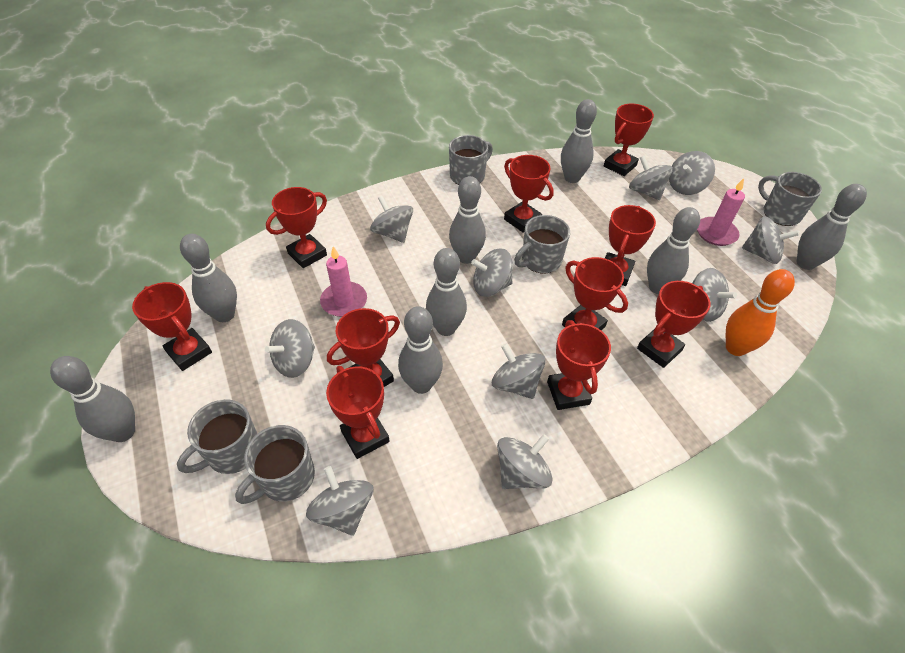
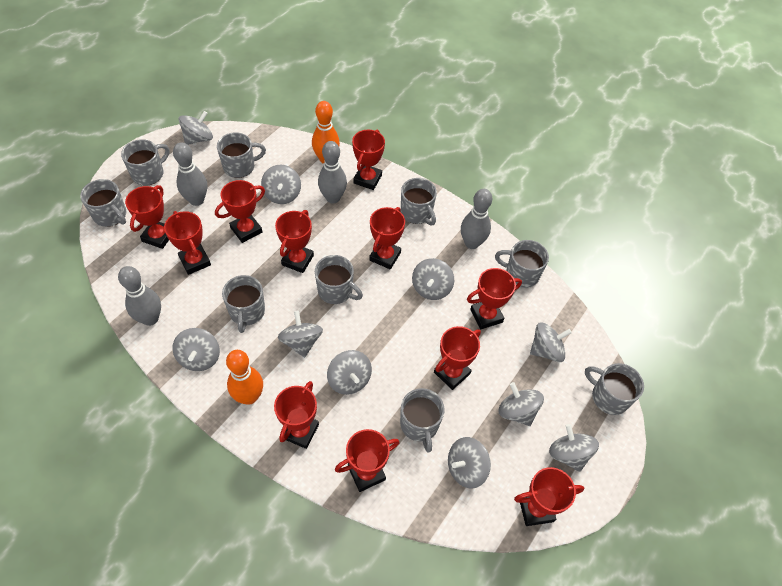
grey bowling pin: 8 -> 4
grey mug: 5 -> 9
orange bowling pin: 1 -> 2
pink candle: 2 -> 0
red trophy: 10 -> 11

